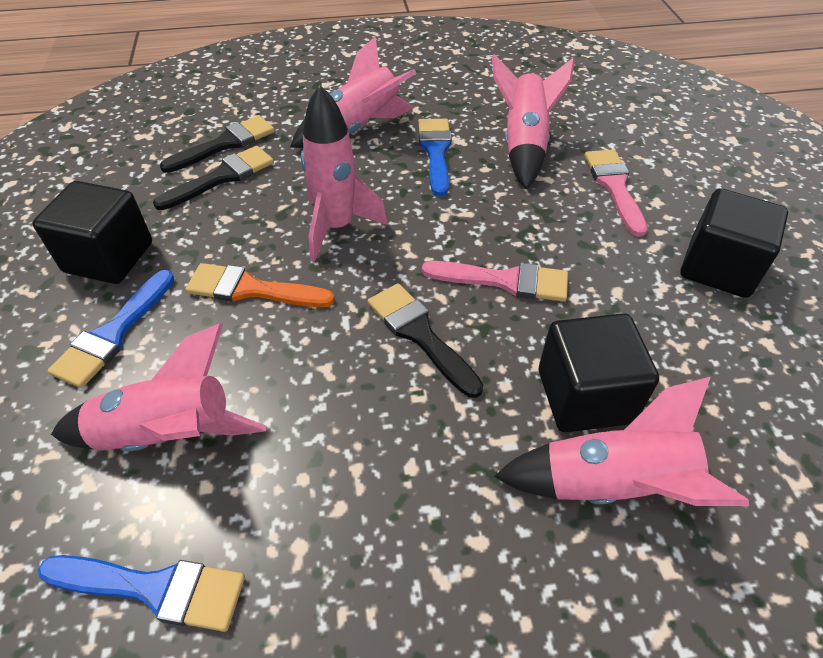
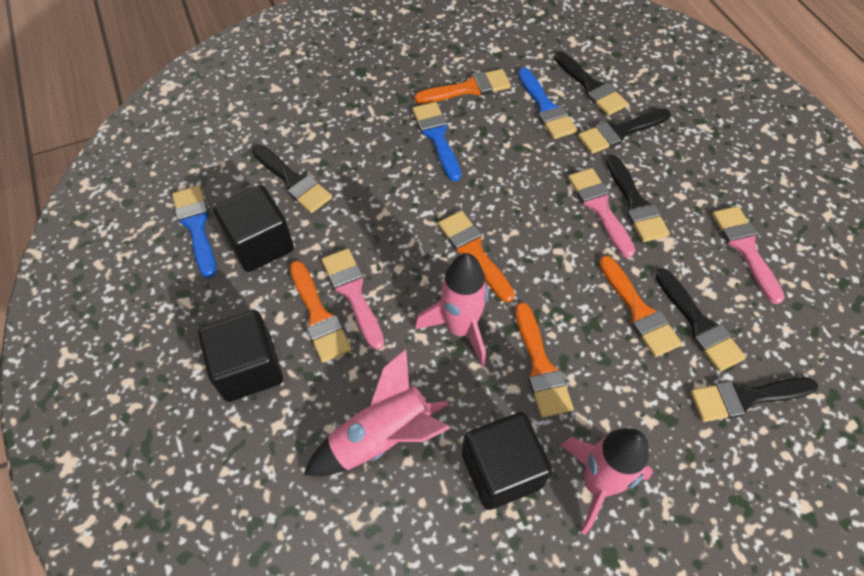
black brush: 3 -> 6
orange brush: 1 -> 5
pink brush: 2 -> 3
pink rocket: 5 -> 3

